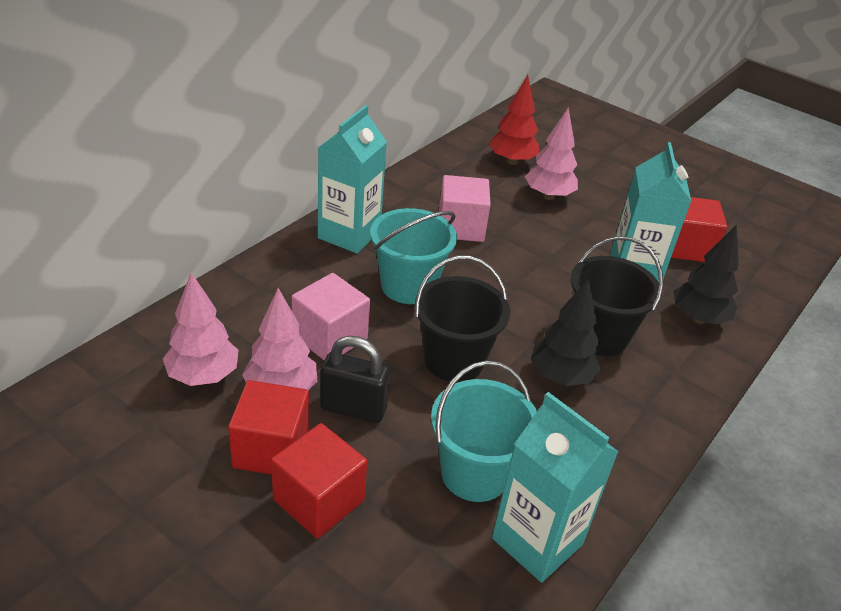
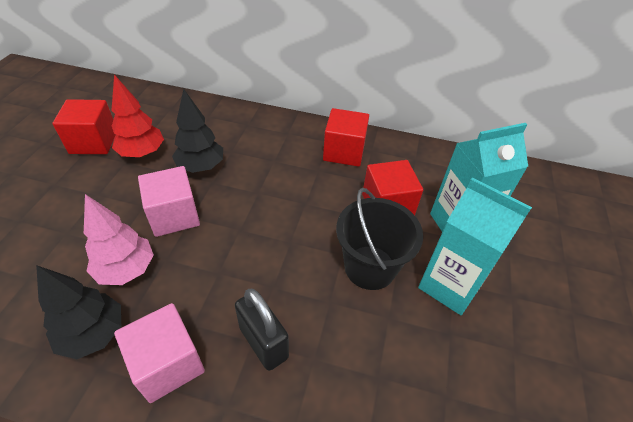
black bucket: 2 -> 1
pink tree: 3 -> 1
turquoise bucket: 2 -> 0
turquoise carton: 3 -> 2

